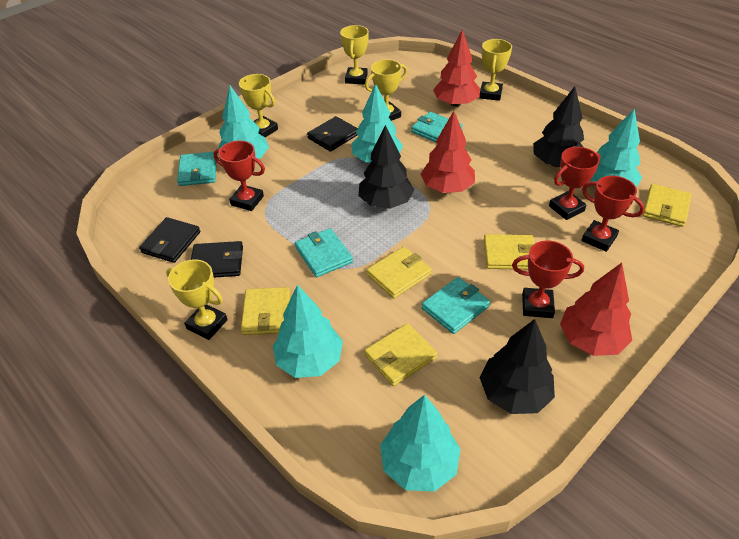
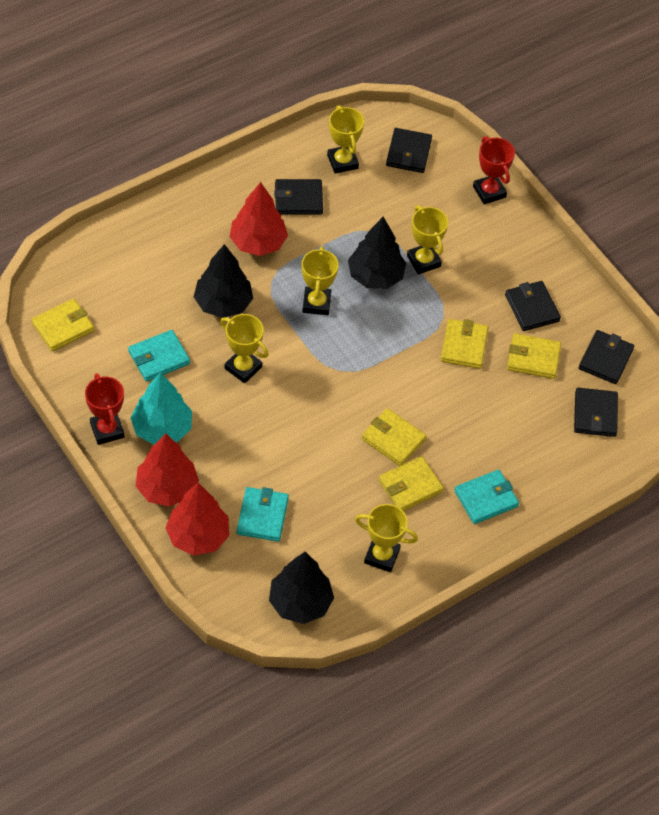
black wallet: 3 -> 5
red trophy: 4 -> 2
turquoise tree: 5 -> 1
turquoise wallet: 4 -> 3

